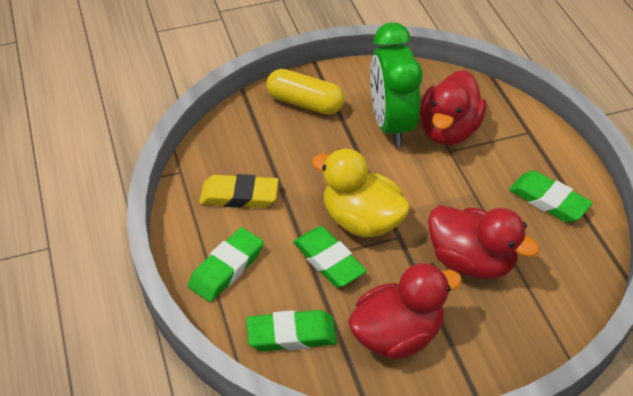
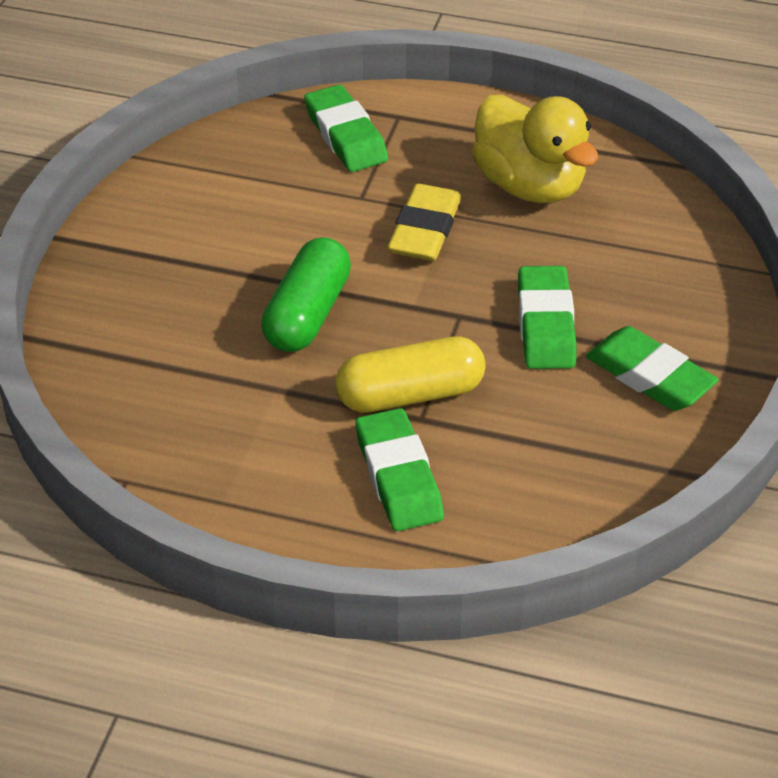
green capsule: 0 -> 1
green clock: 1 -> 0
red duck: 3 -> 0

